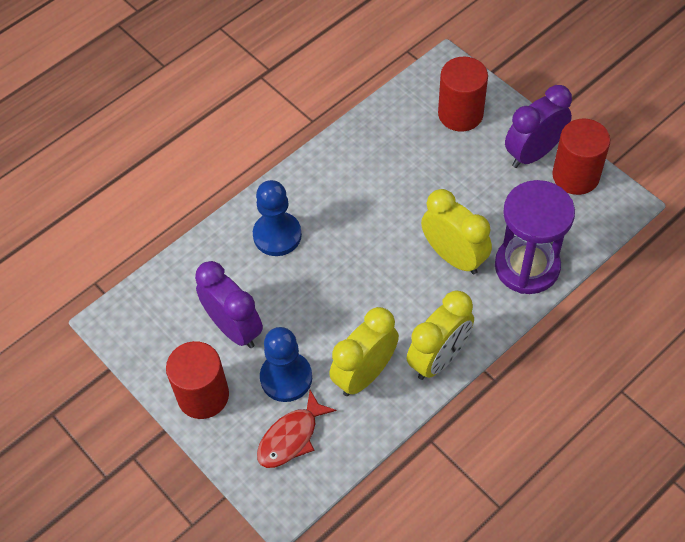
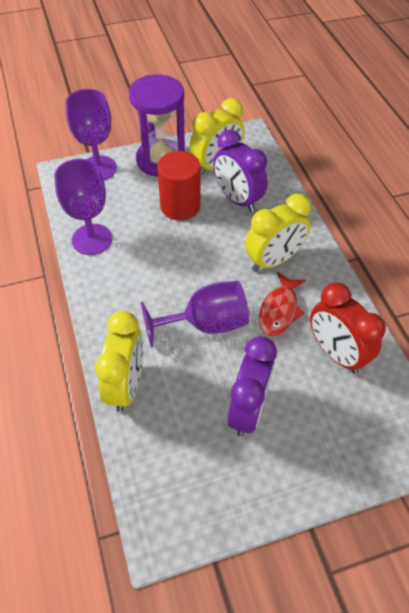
blue pawn: 2 -> 0
purple goblet: 0 -> 3
red clock: 0 -> 1
red cylinder: 3 -> 1

